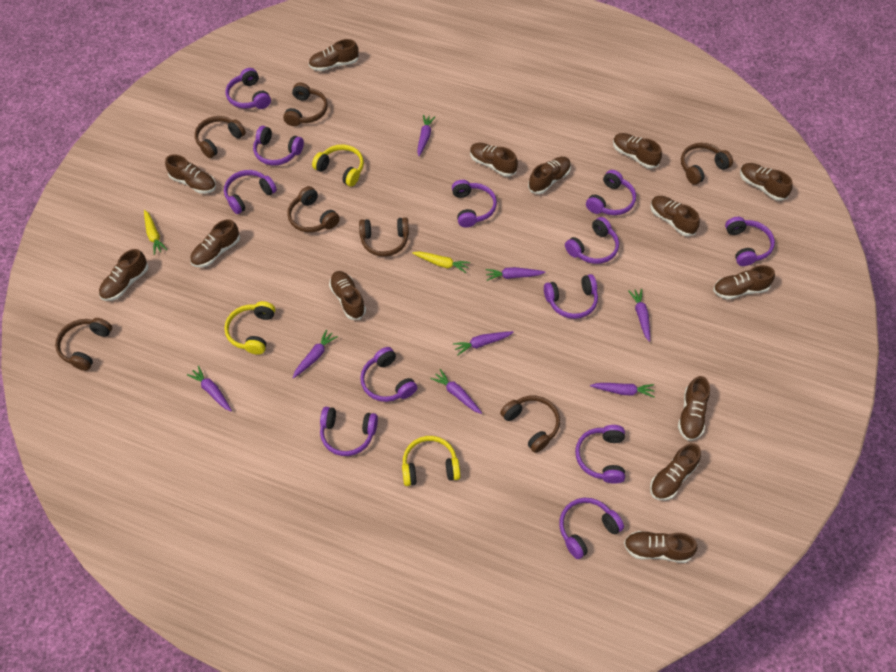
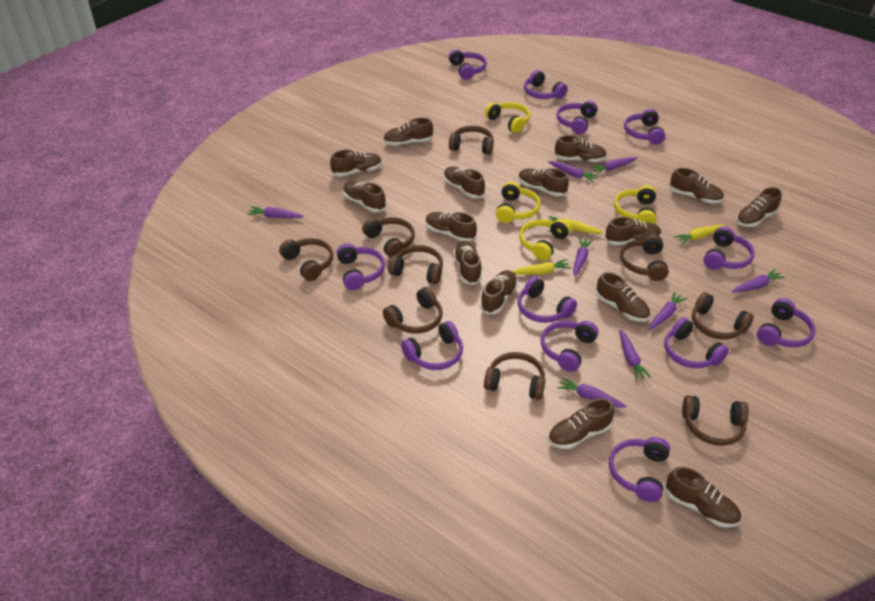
brown headphones: 7 -> 9
brown shoe: 14 -> 15
yellow carrot: 2 -> 3
yellow headphones: 3 -> 4

